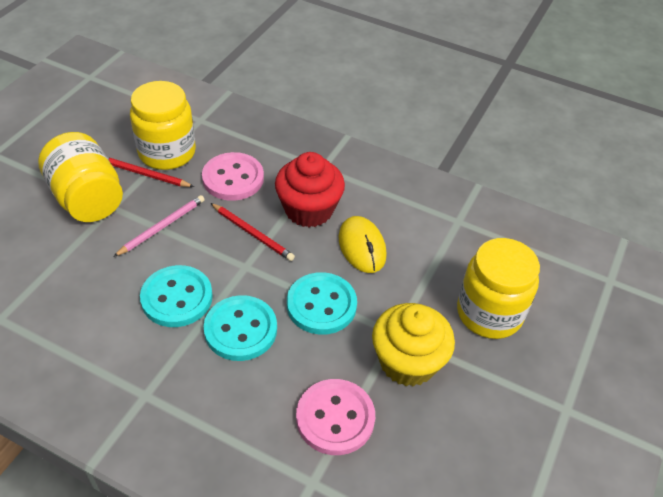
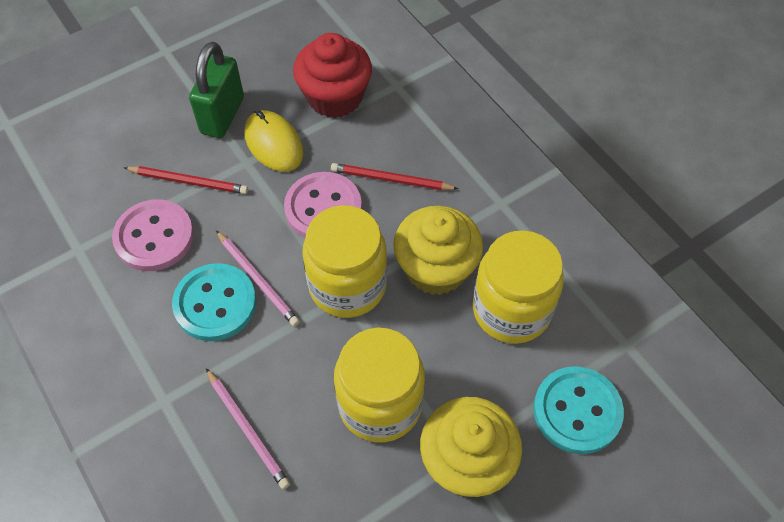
green padlock: 0 -> 1
pink pencil: 1 -> 2
turquoise button: 3 -> 2
yellow cupcake: 1 -> 2

